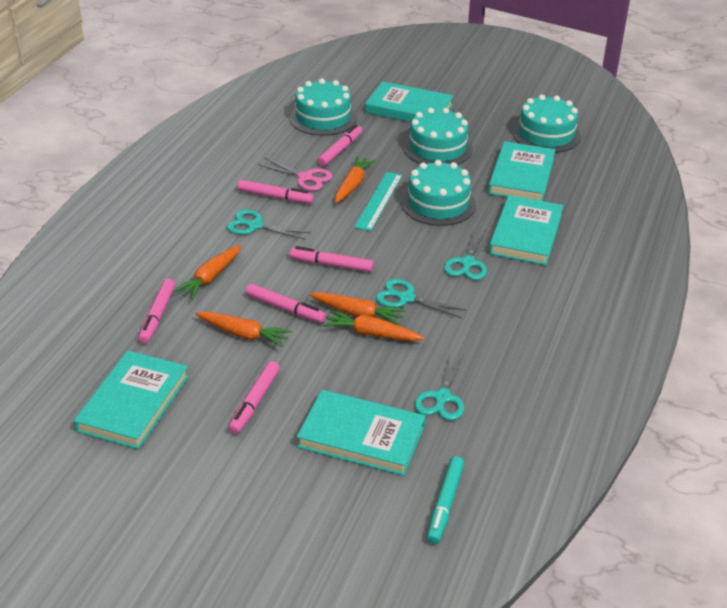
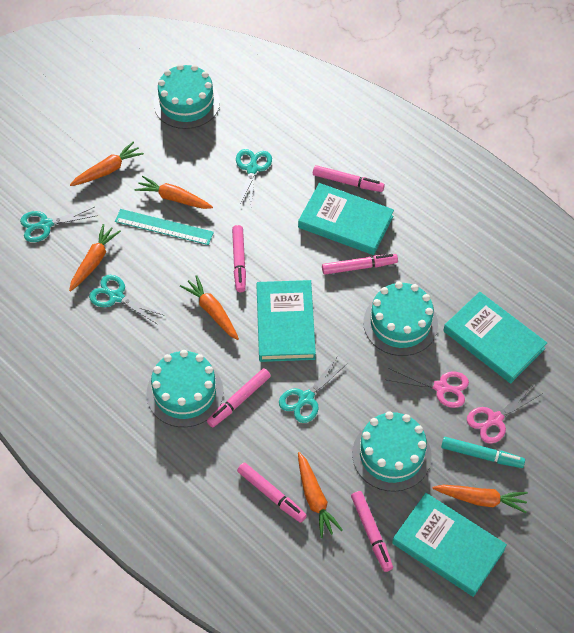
orange carrot: 5 -> 6
pink scissors: 1 -> 2
turquoise book: 5 -> 4

